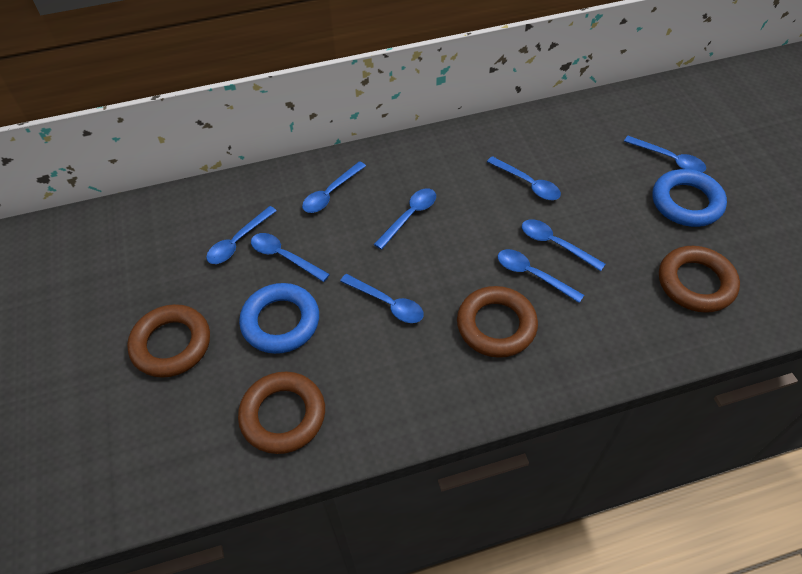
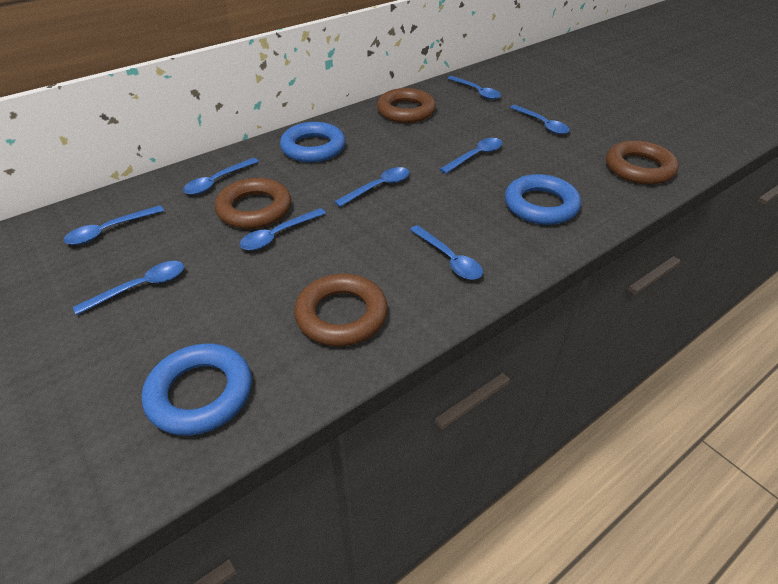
blue ring: 2 -> 3

